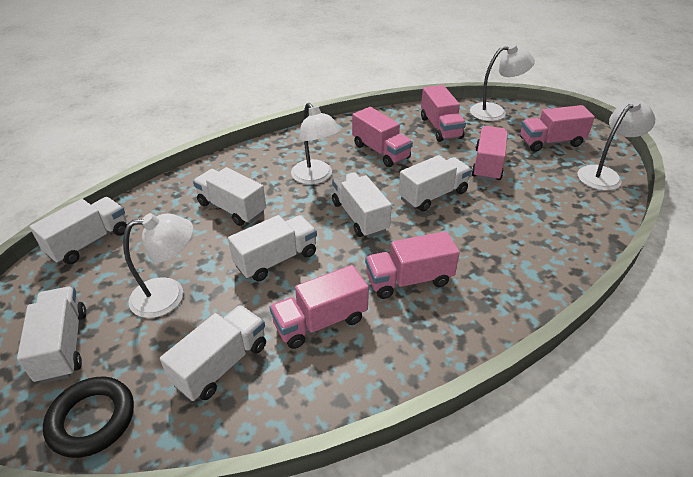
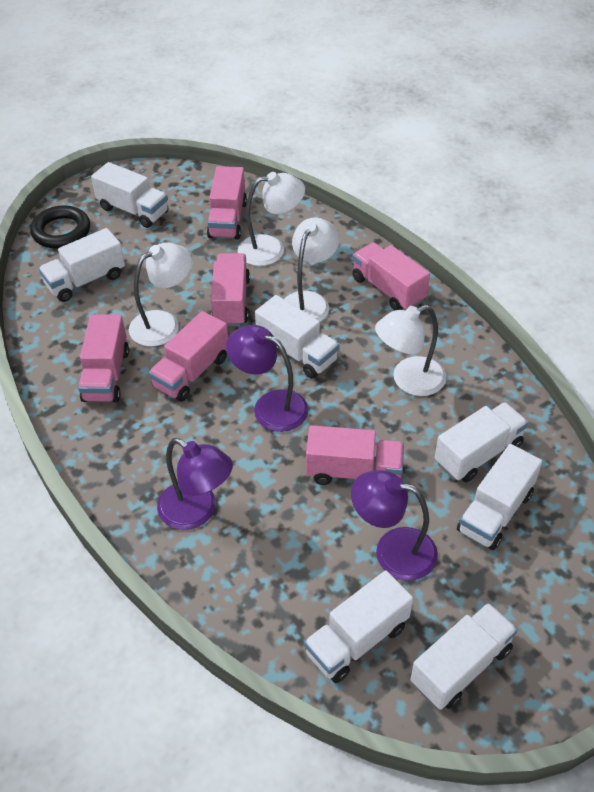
purple lamp: 0 -> 3

